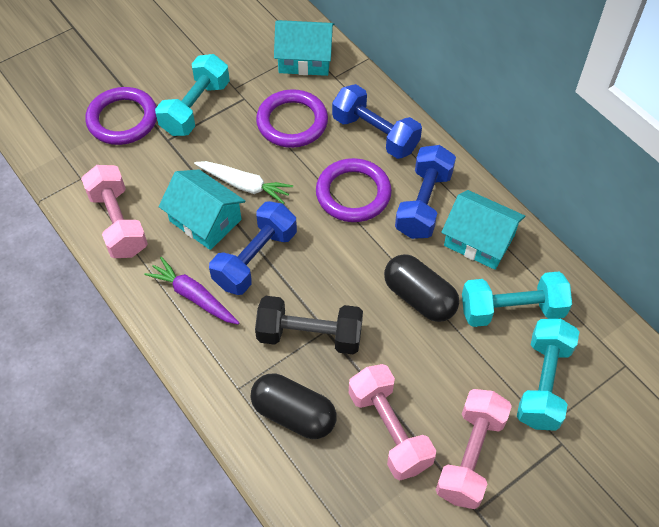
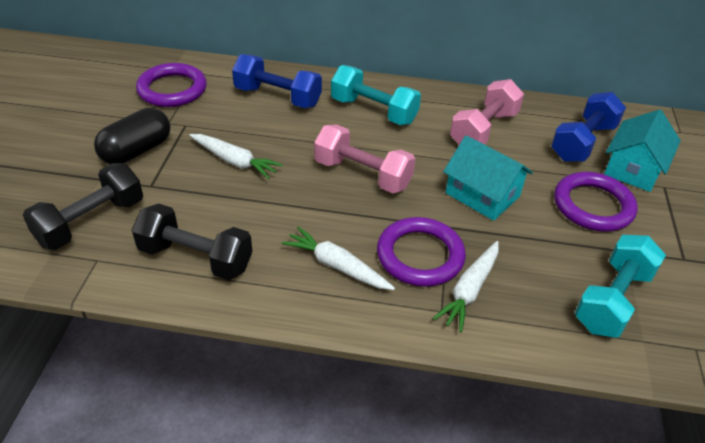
black capsule: 2 -> 1
black dumbbell: 1 -> 2
blue dumbbell: 3 -> 2
pink dumbbell: 3 -> 2
purple carrot: 1 -> 0
turquoise dumbbell: 3 -> 2
turquoise house: 3 -> 2
white carrot: 1 -> 3

